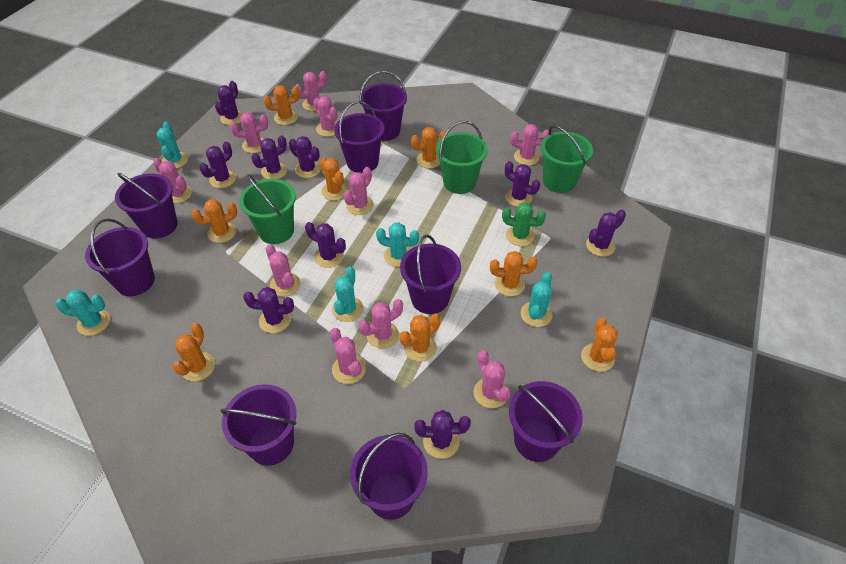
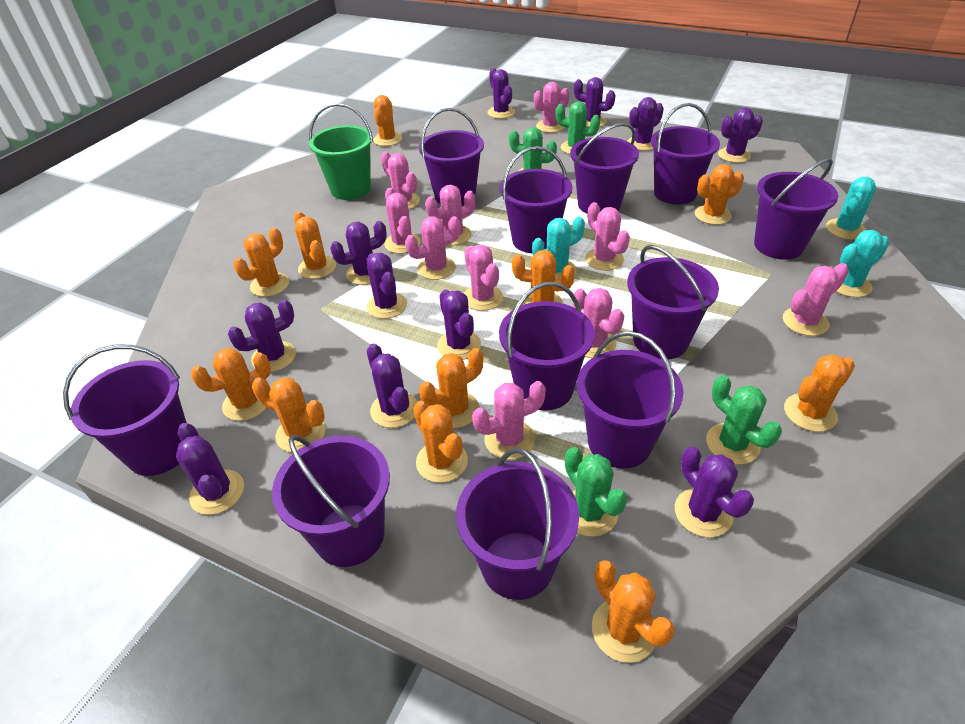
green bucket: 3 -> 1
green cactus: 1 -> 4
orange cactus: 8 -> 11
purple bucket: 8 -> 11
purple cactus: 9 -> 11
turquoise cactus: 5 -> 3

